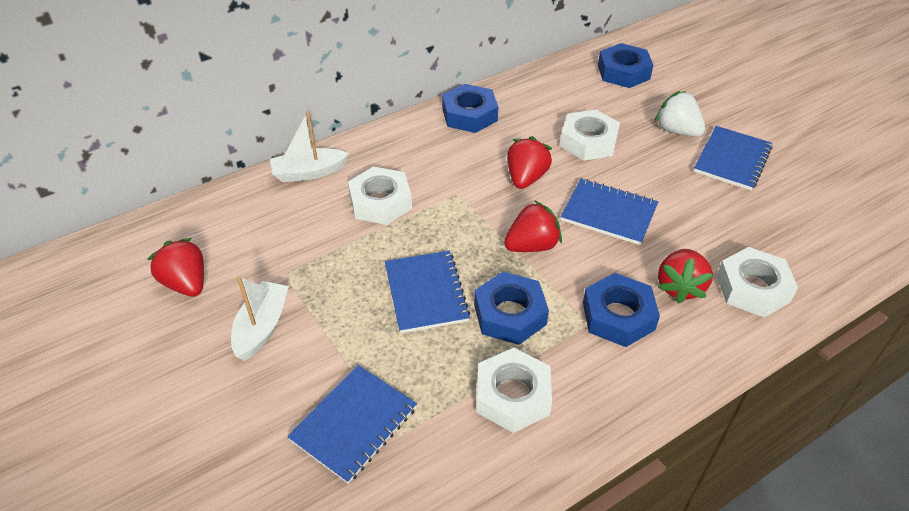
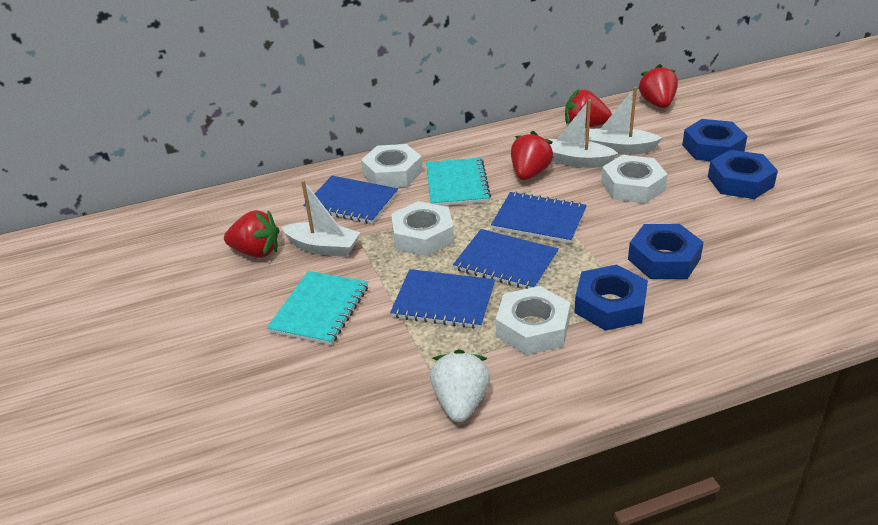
turquoise notebook: 0 -> 2
white boat: 2 -> 3

